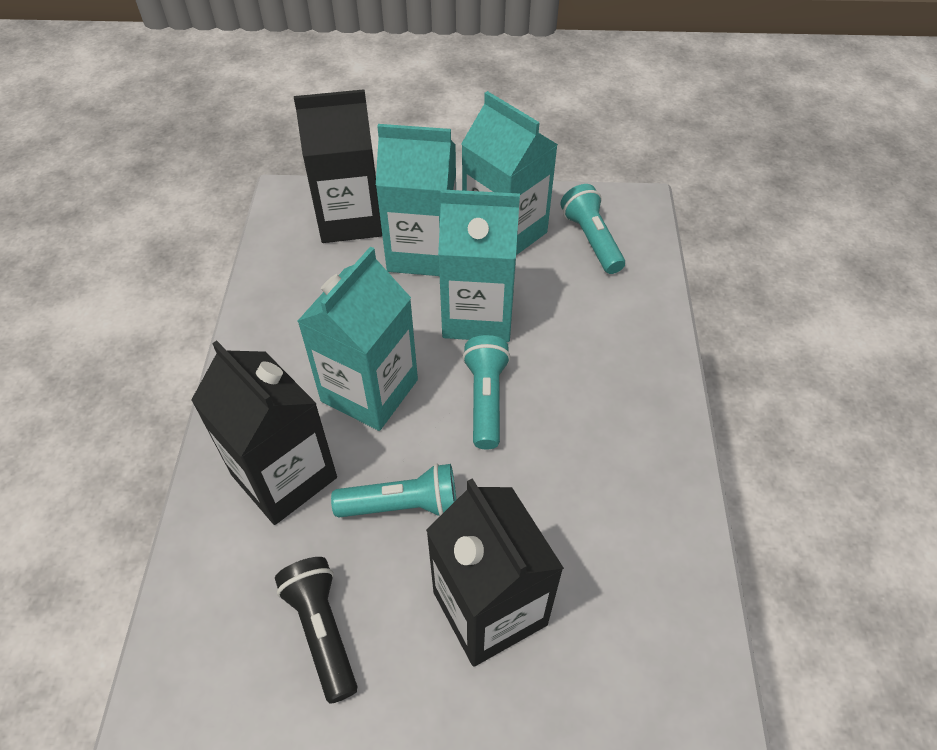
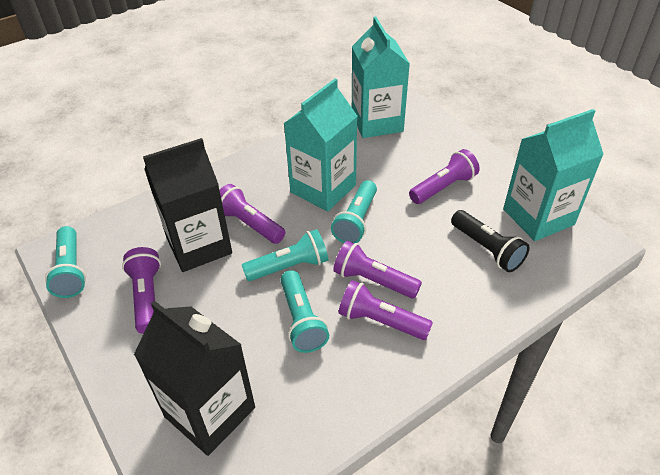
black carton: 3 -> 2
purple flashlight: 0 -> 5
turquoise carton: 4 -> 3
turquoise flashlight: 3 -> 4

